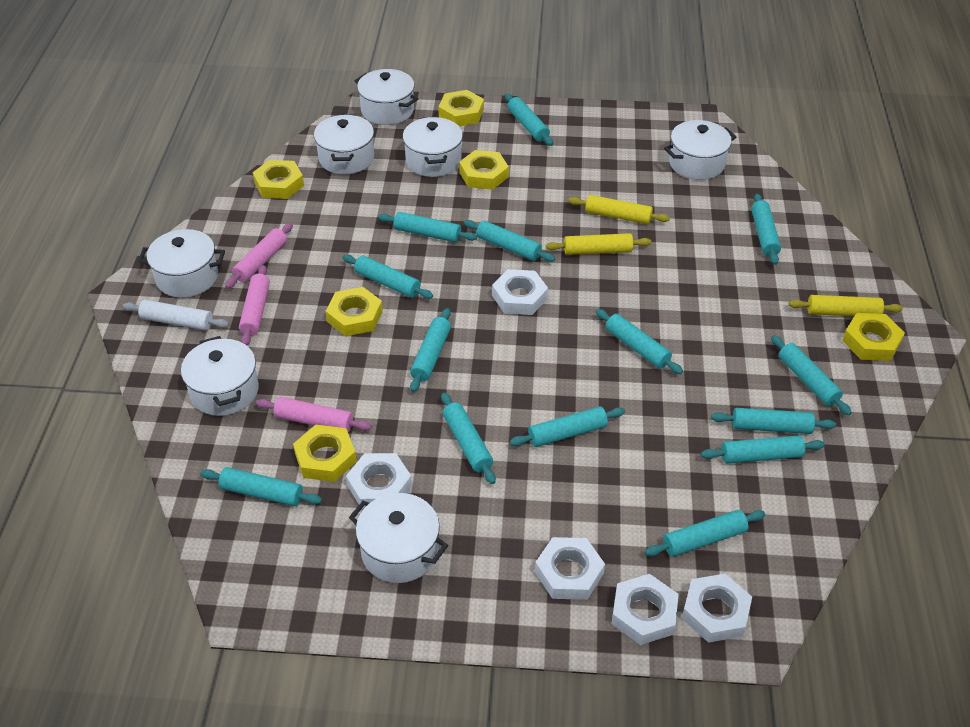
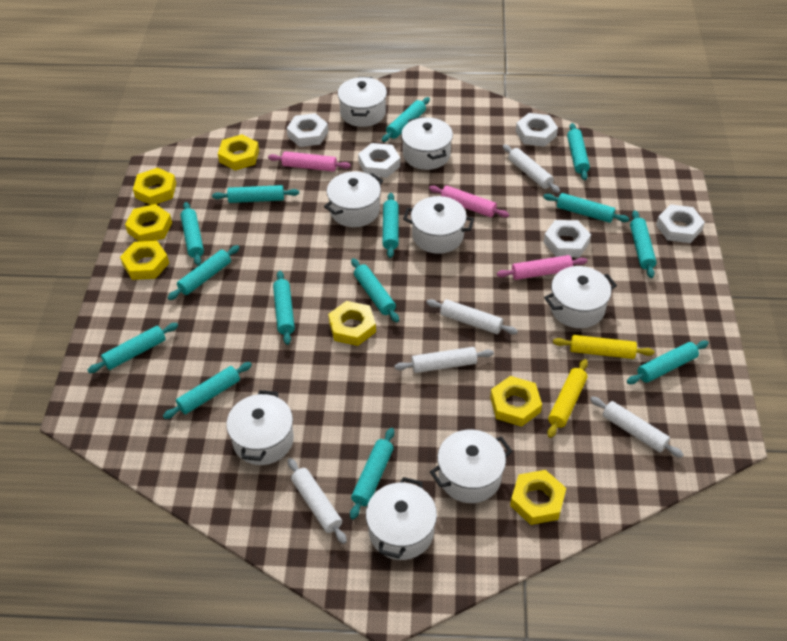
white pot: 7 -> 8
white rolling pin: 1 -> 5
yellow nut: 6 -> 7
yellow rolling pin: 3 -> 2

